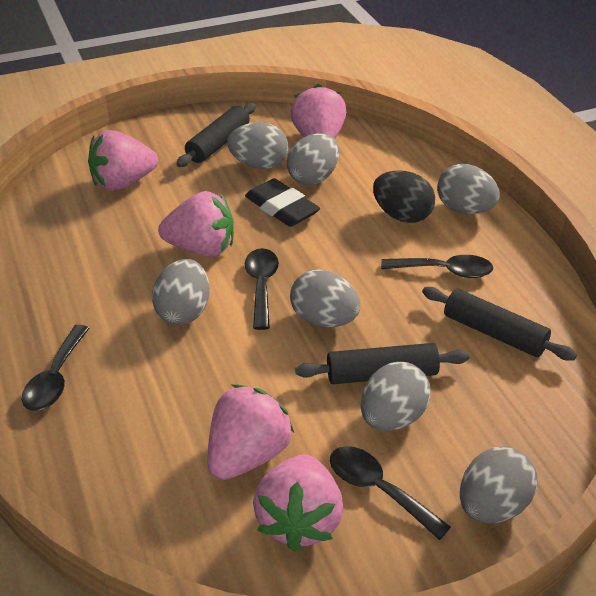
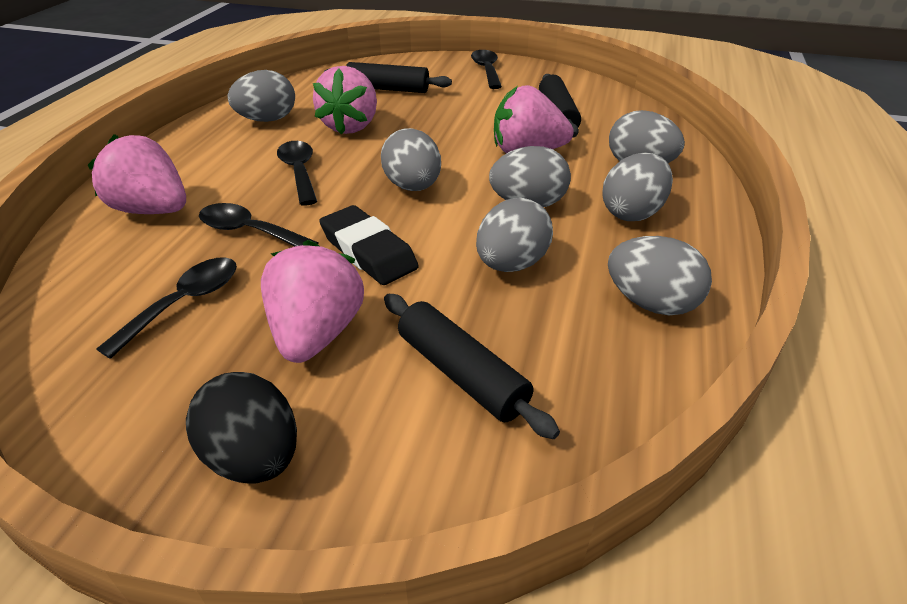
pink strawberry: 5 -> 4

